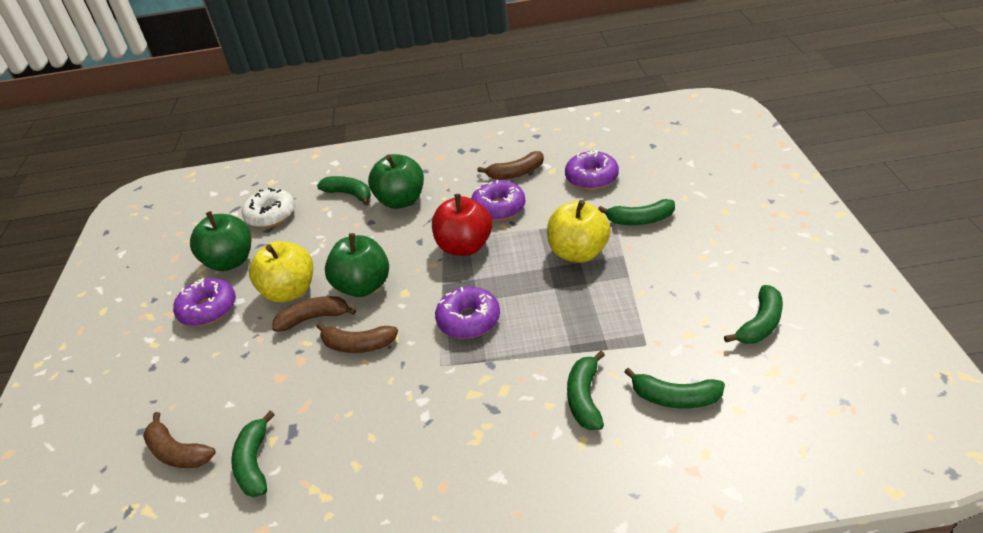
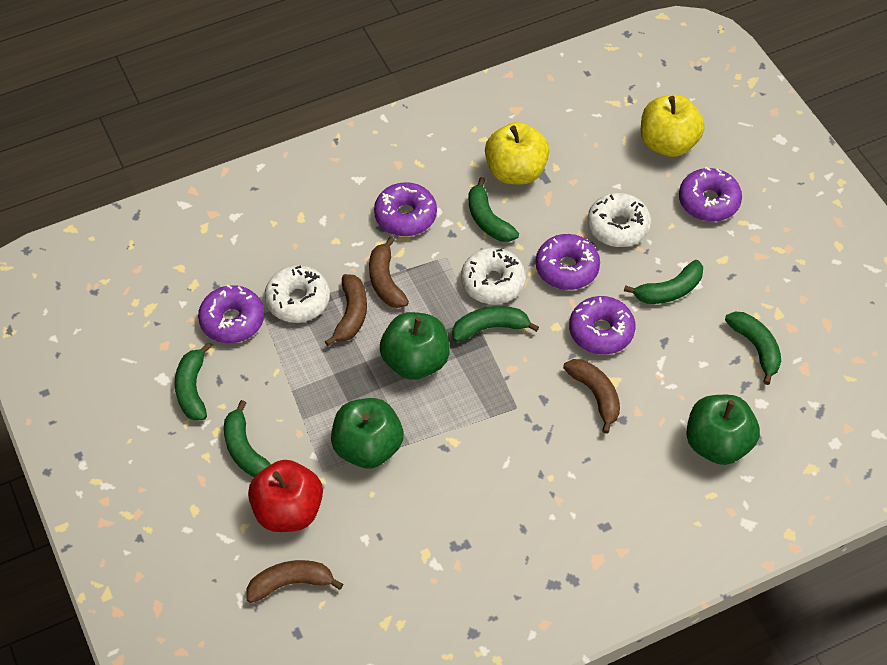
purple donut: 4 -> 5
white donut: 1 -> 3

